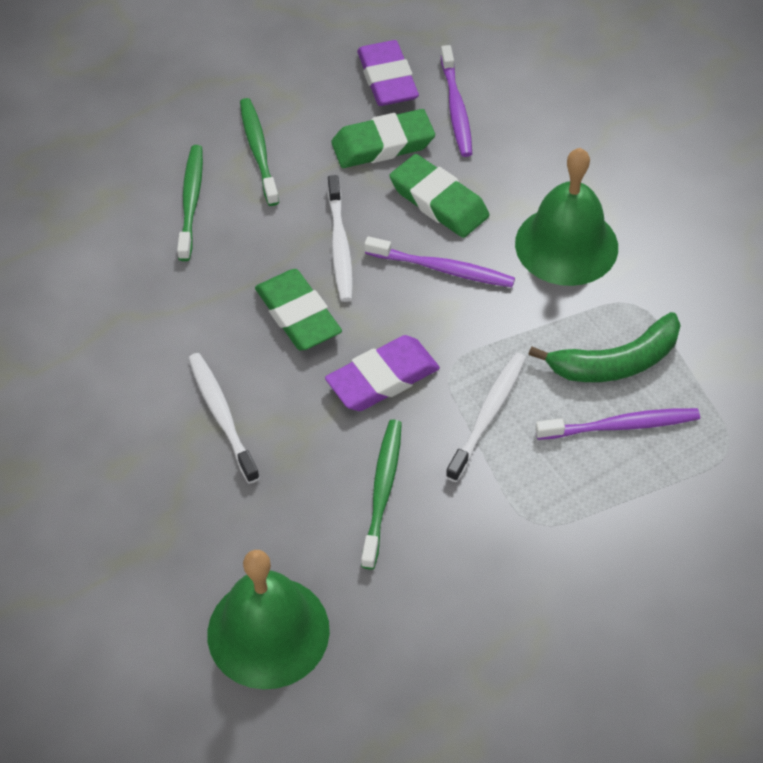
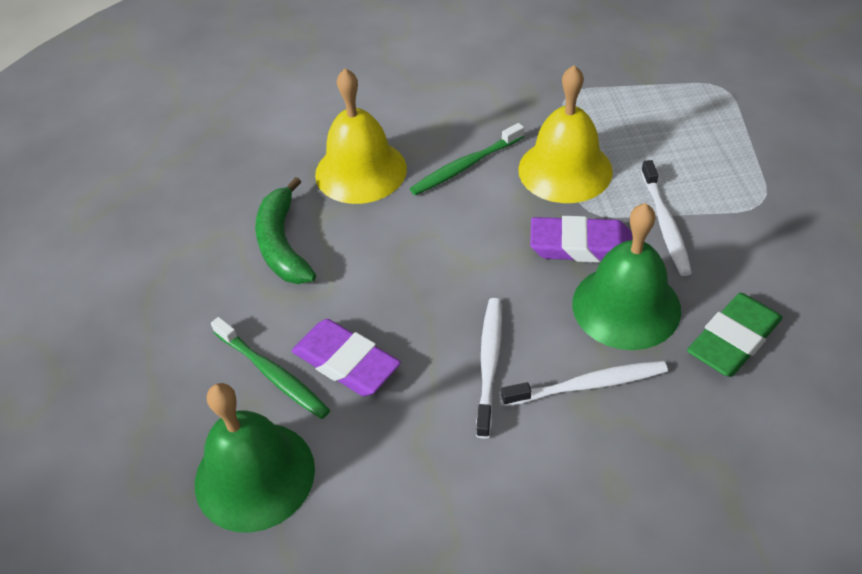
green eraser: 3 -> 1
green toothbrush: 3 -> 2
purple toothbrush: 3 -> 0
yellow bell: 0 -> 2

